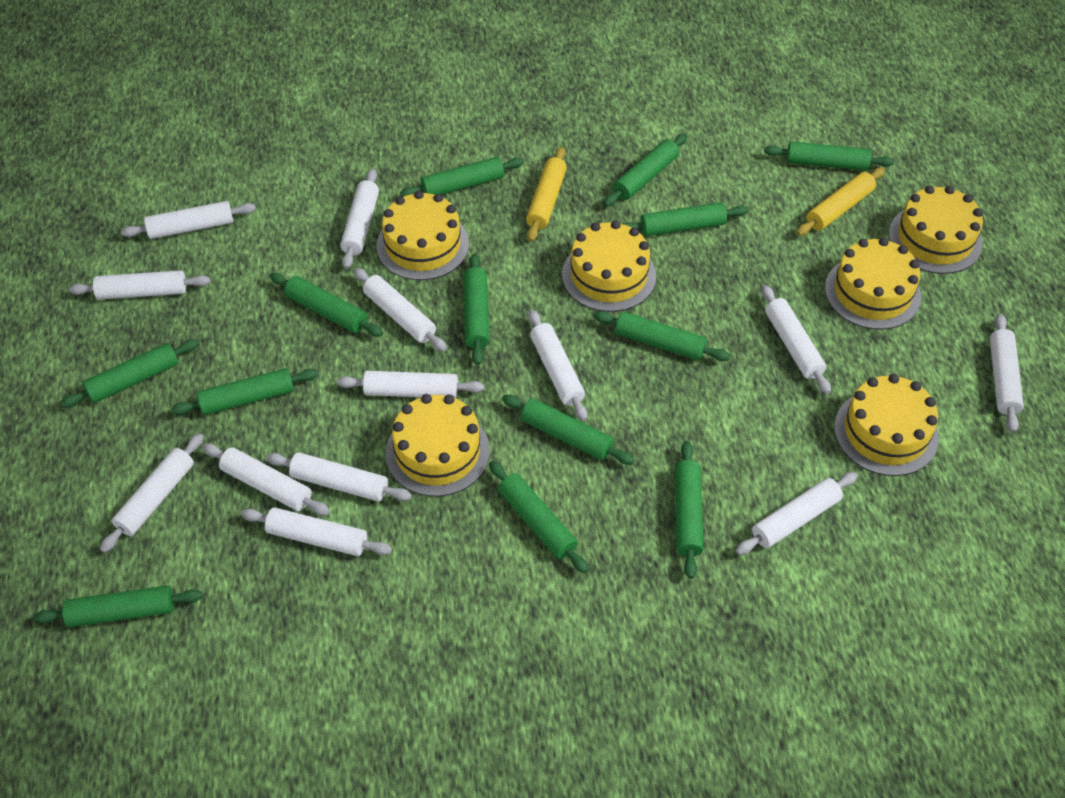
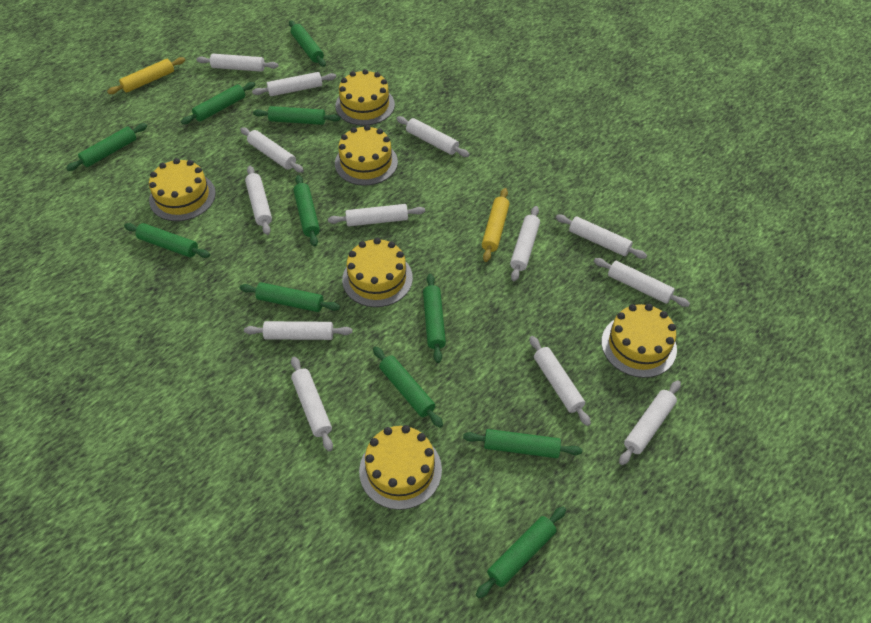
green rolling pin: 13 -> 11

